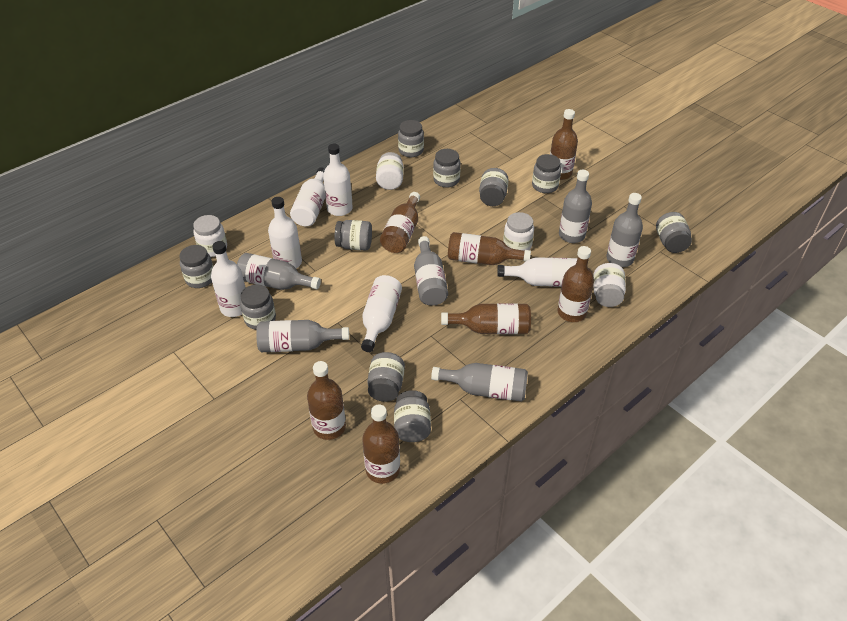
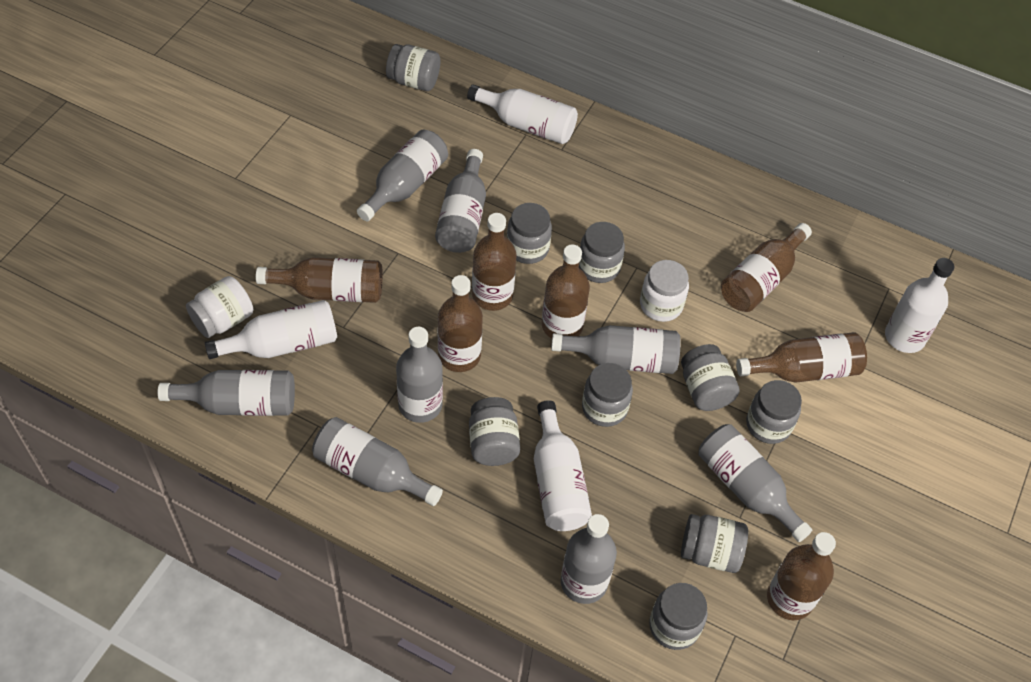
grey bottle: 6 -> 8
grey jar: 10 -> 9
white bottle: 6 -> 4
white jar: 4 -> 2

